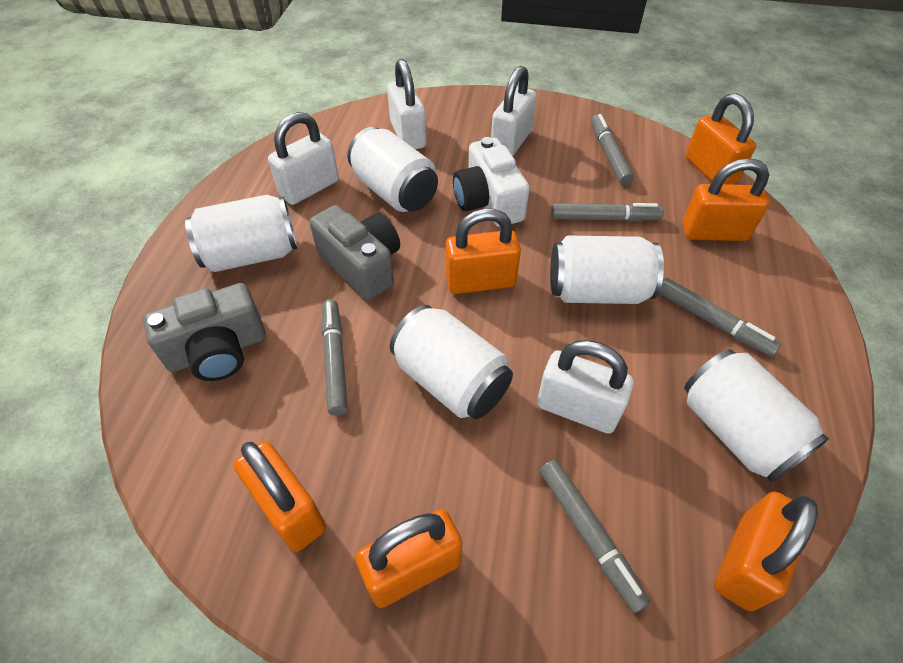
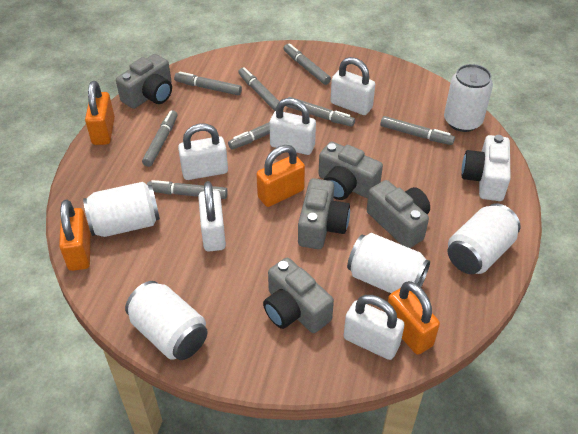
grey camera: 2 -> 5
grey marker: 5 -> 8
orange padlock: 6 -> 4
white padlock: 4 -> 5

